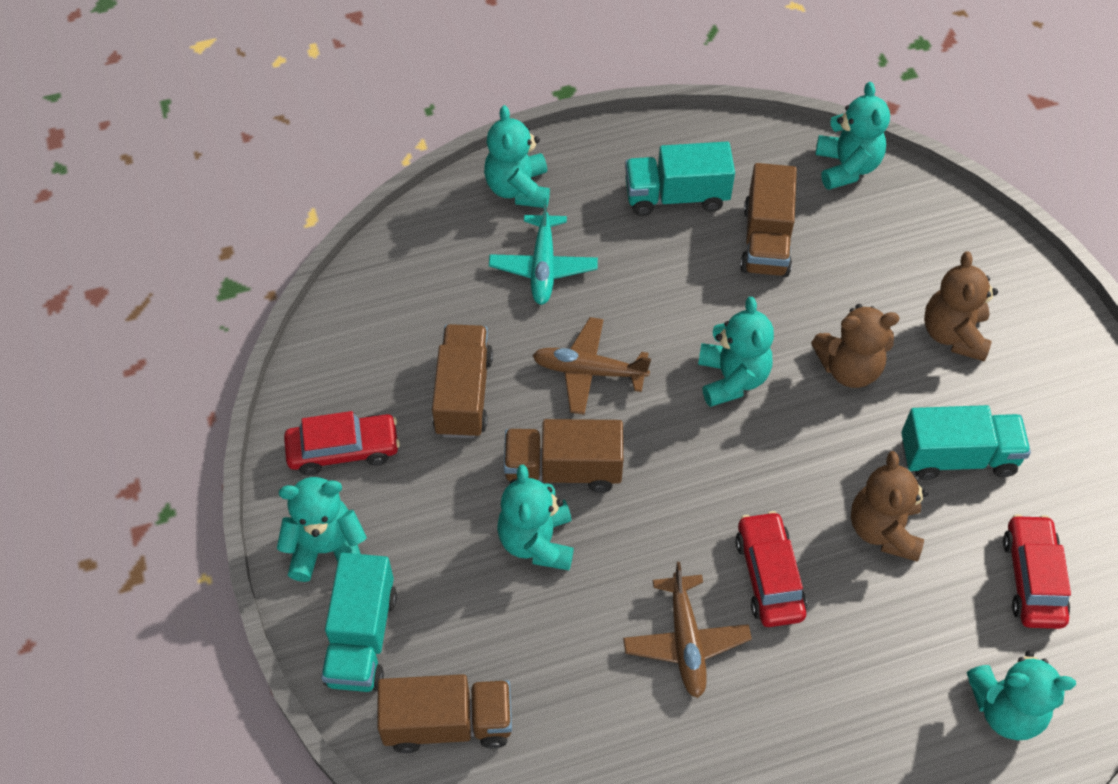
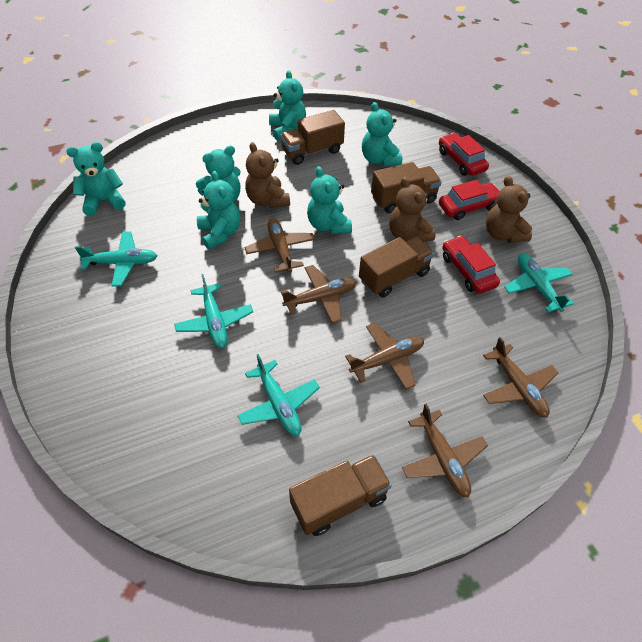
brown plane: 2 -> 5
turquoise plane: 1 -> 4
turquoise truck: 3 -> 0

